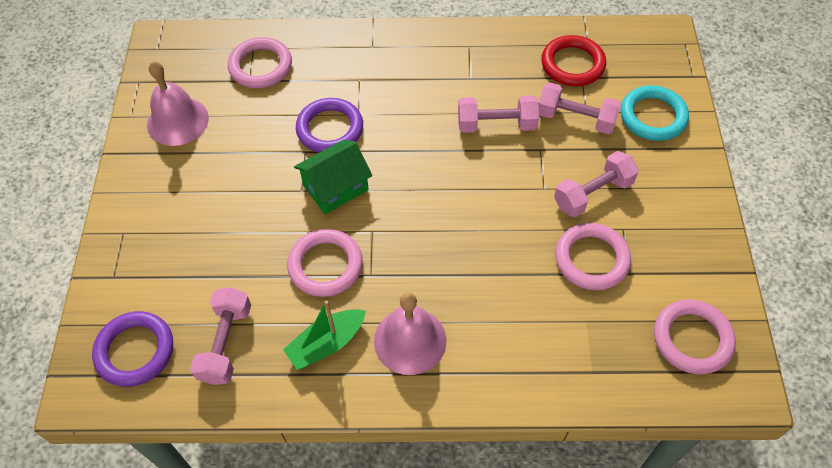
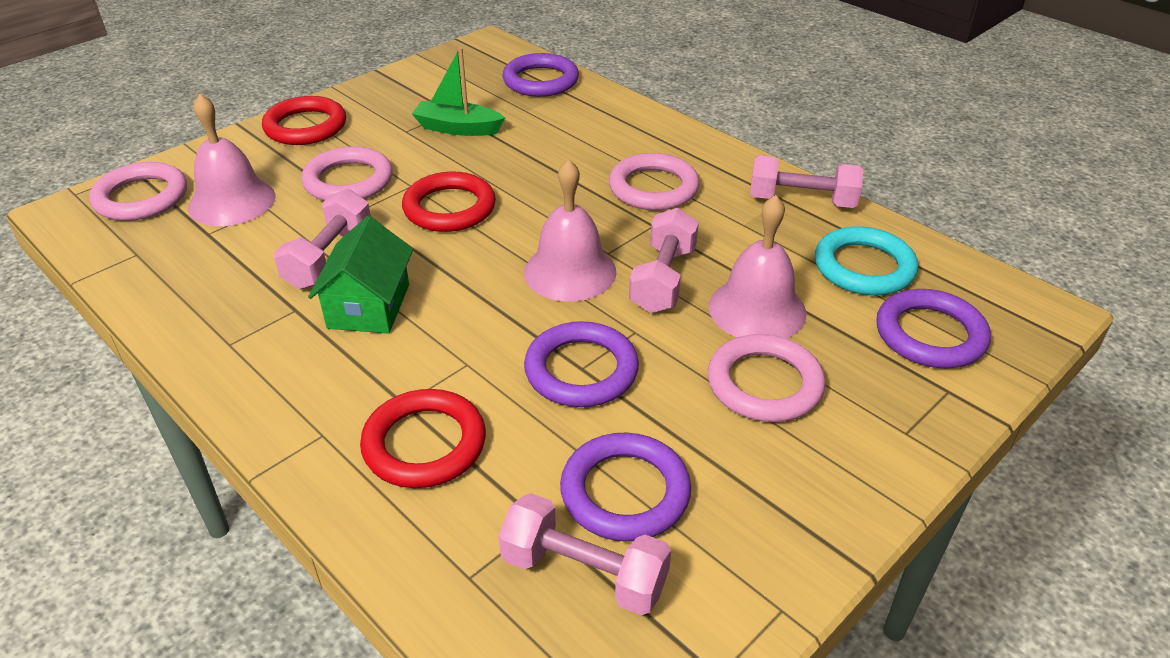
pink bell: 2 -> 3
purple ring: 2 -> 4
red ring: 1 -> 3

